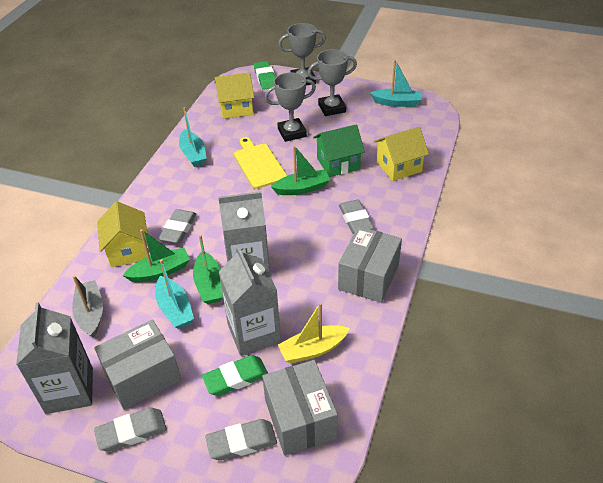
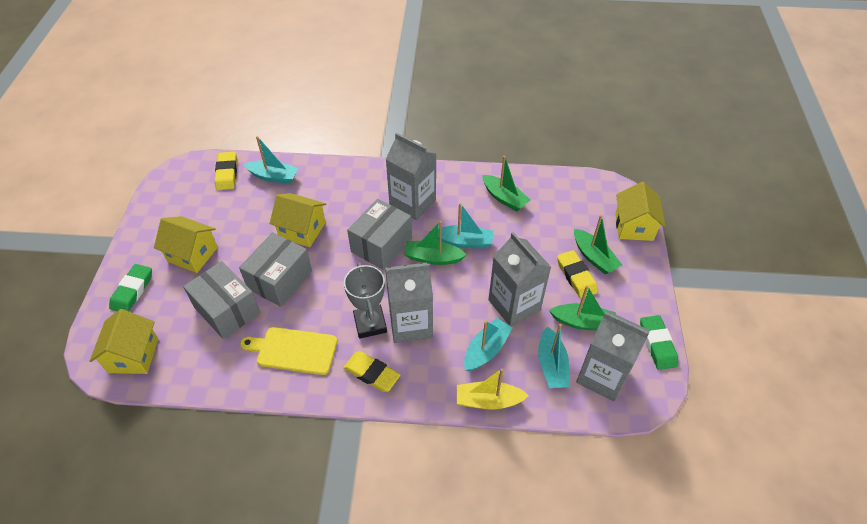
green boat: 3 -> 4
green house: 1 -> 0
grey boat: 1 -> 0
grey carton: 3 -> 4
grey eraser: 4 -> 0
grey trophy: 3 -> 1
turquoise boat: 3 -> 4
yellow eraser: 0 -> 3
yellow house: 3 -> 4

